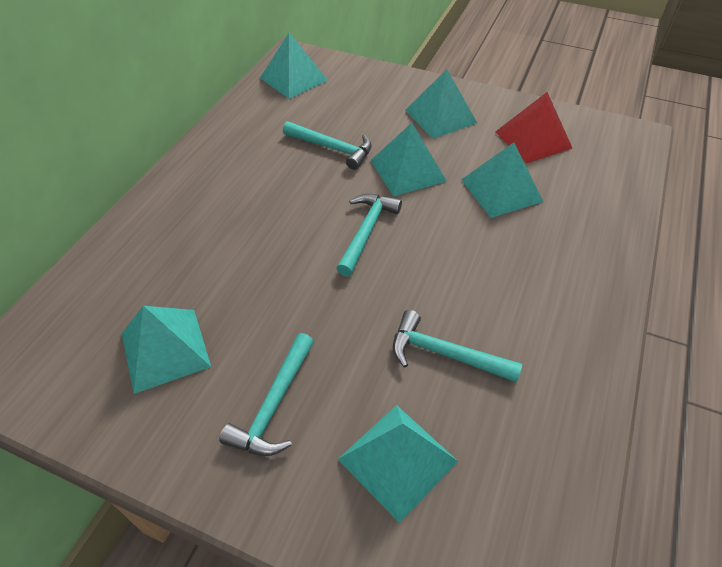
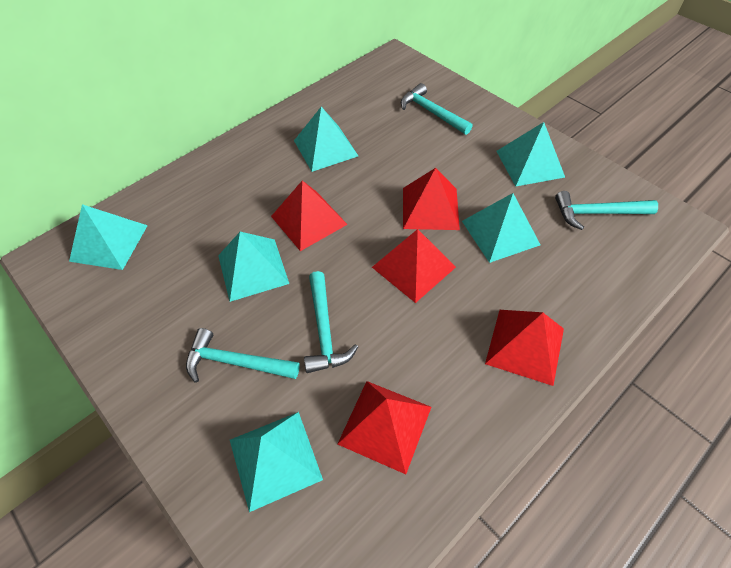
red pyramid: 1 -> 5

